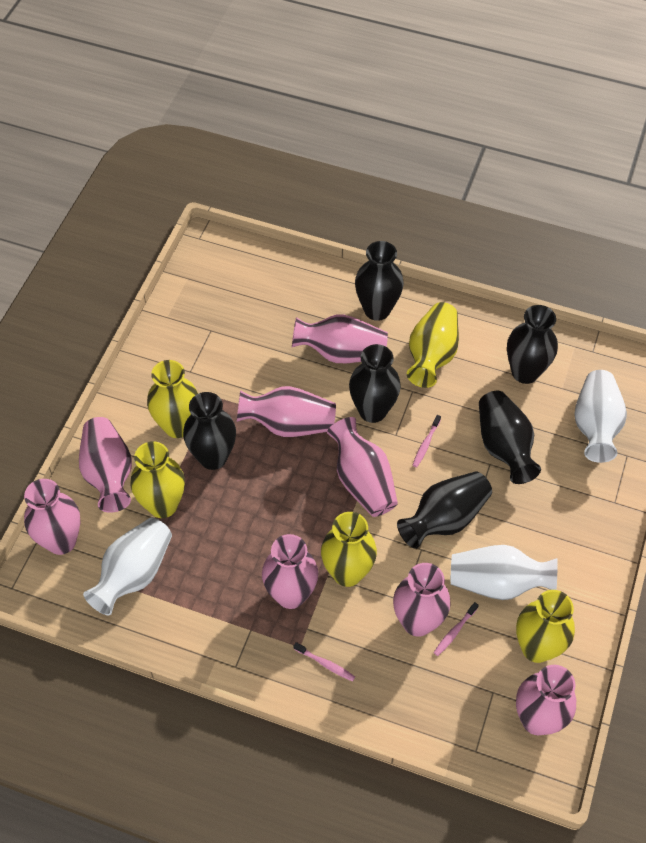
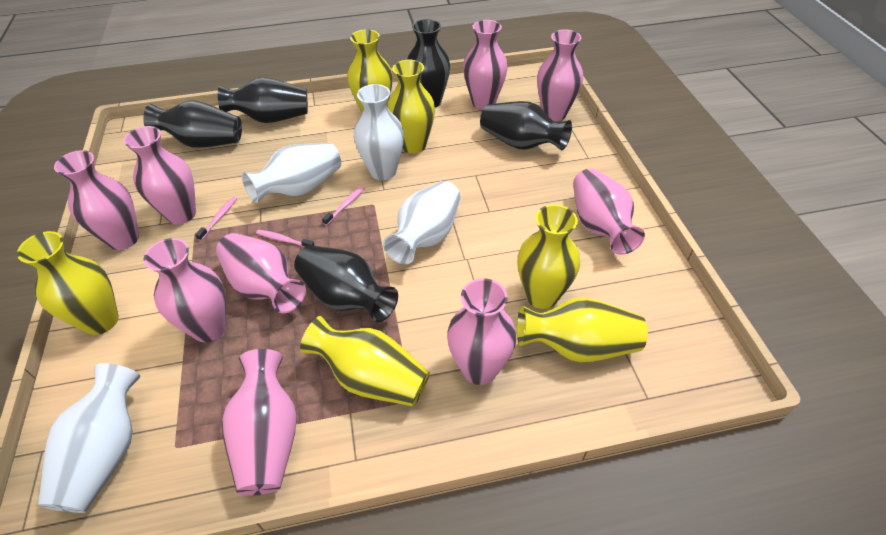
black vase: 6 -> 5
pink vase: 8 -> 9
white vase: 3 -> 4
yellow vase: 5 -> 6

